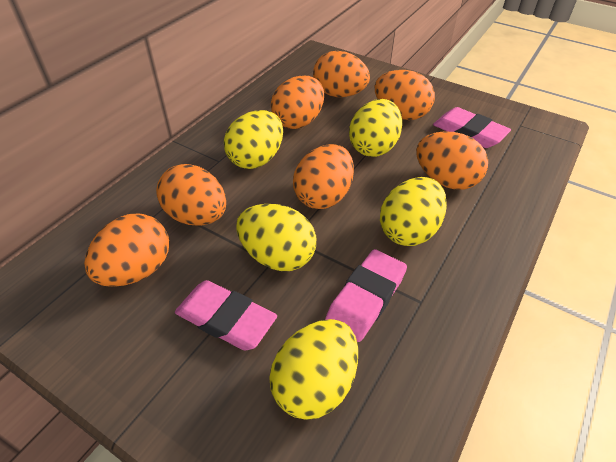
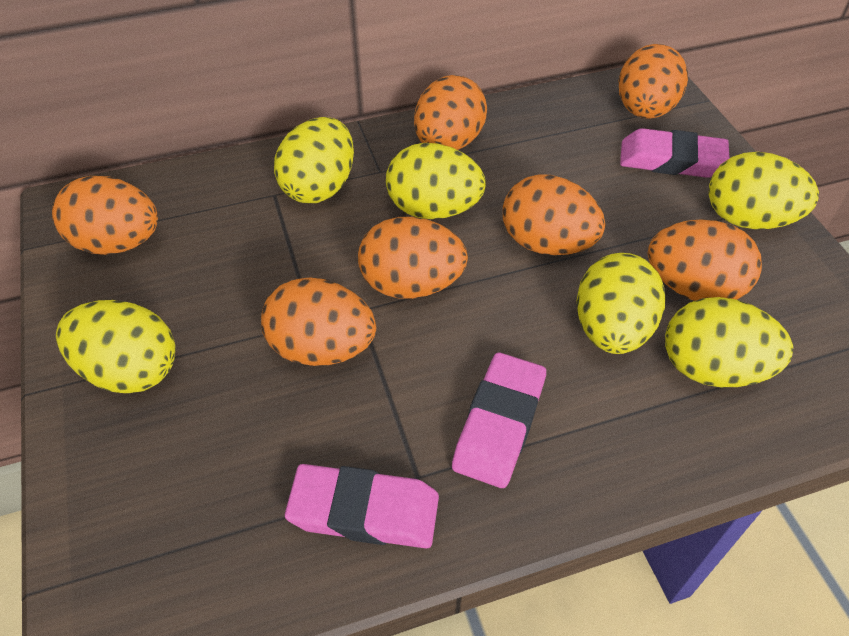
yellow egg: 5 -> 6

